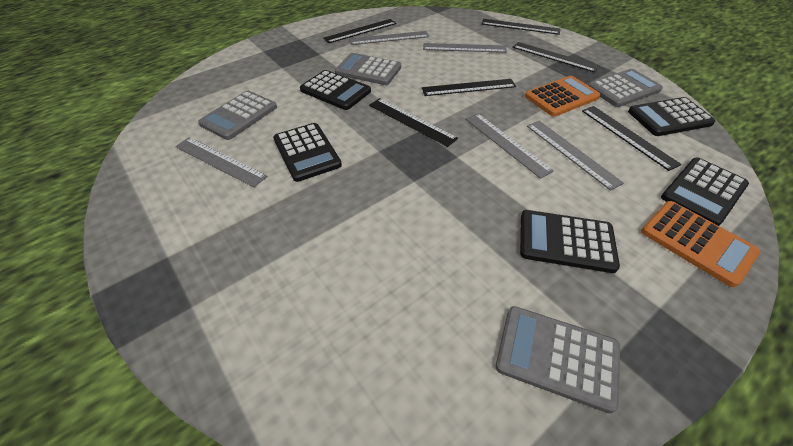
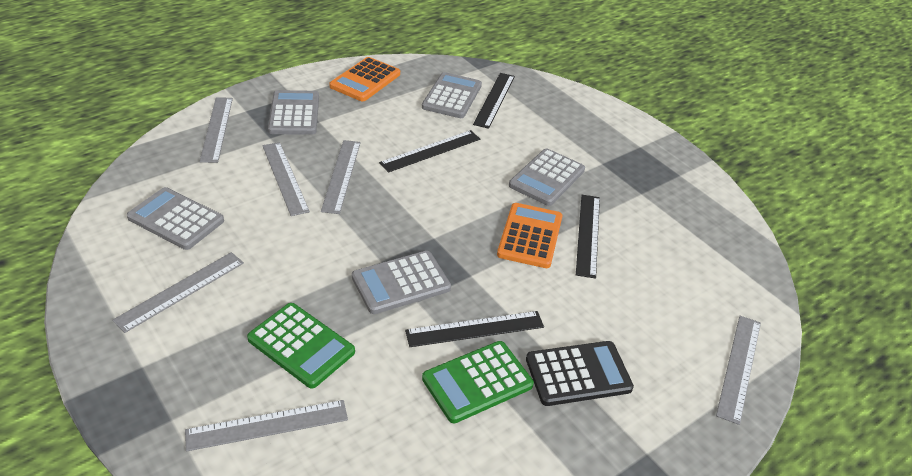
black calculator: 5 -> 1
black ruler: 6 -> 4
green calculator: 0 -> 2
grey calculator: 4 -> 5
grey ruler: 5 -> 6

